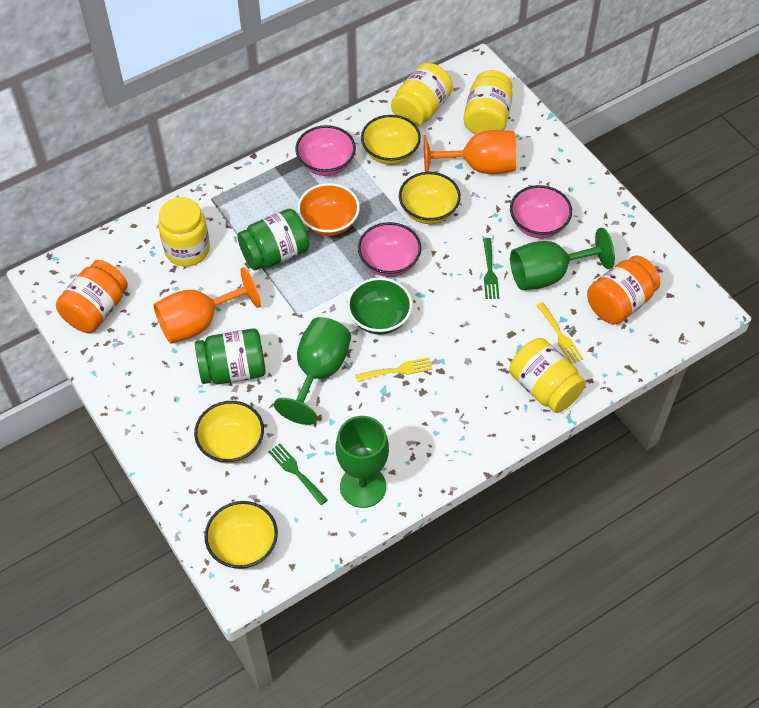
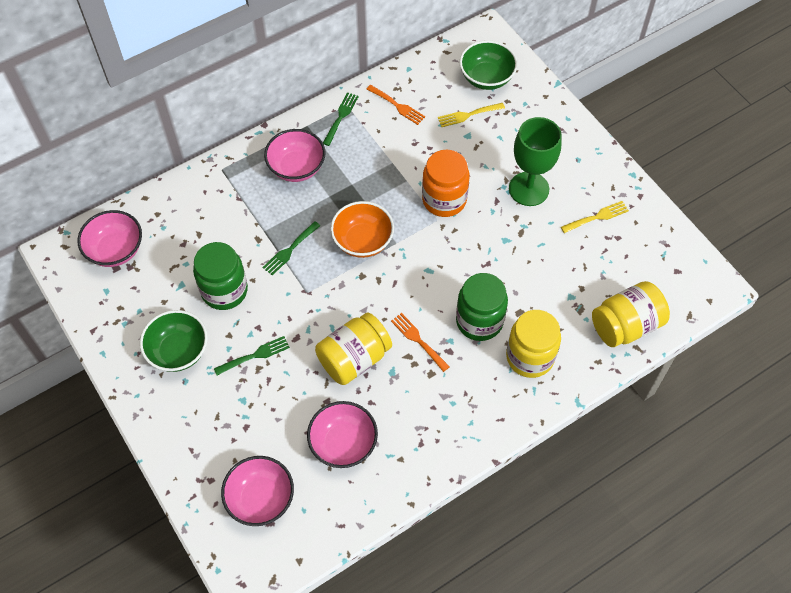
green bowl: 1 -> 2
green fork: 2 -> 3
green goblet: 3 -> 1
orange fork: 0 -> 2
orange goblet: 2 -> 0
orange jar: 2 -> 1
pink bowl: 3 -> 4
yellow bowl: 4 -> 0
yellow jar: 4 -> 3

